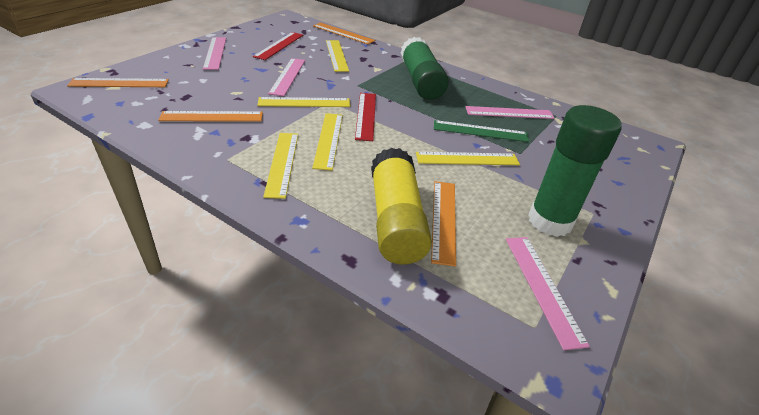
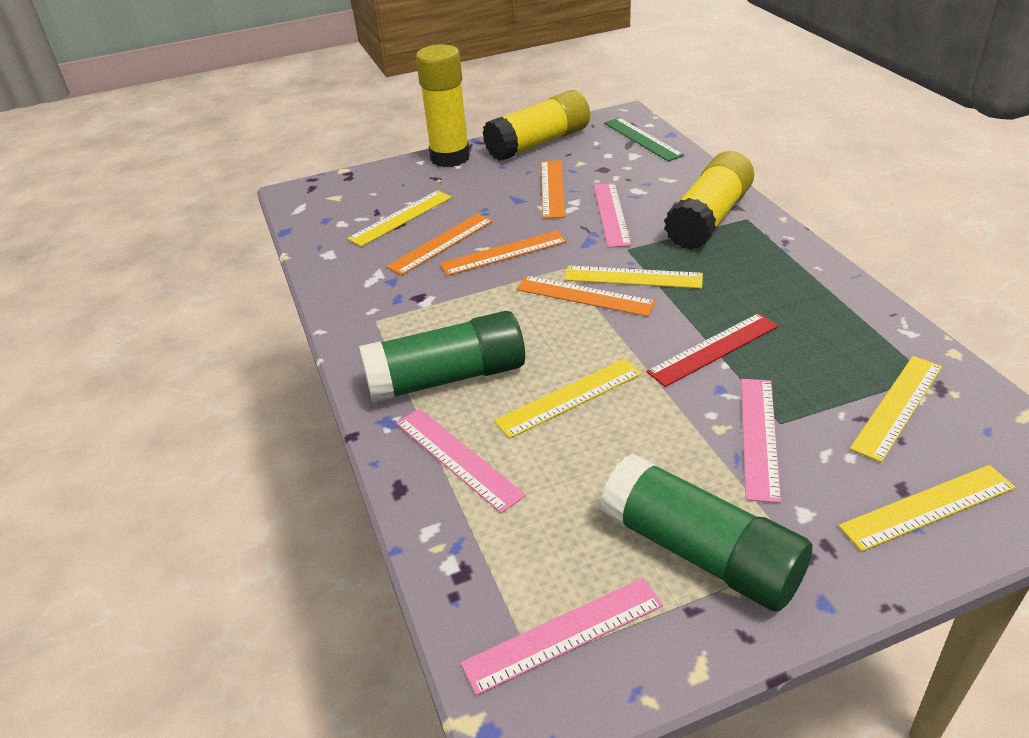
red ruler: 2 -> 1
yellow glue stick: 1 -> 3

